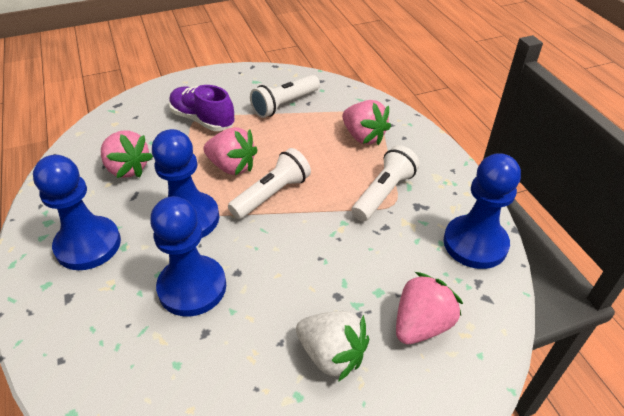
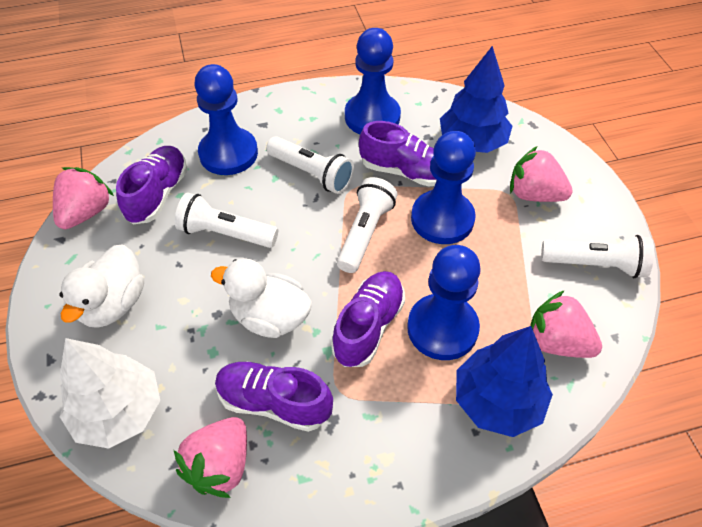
blue tree: 0 -> 2
purple shoe: 1 -> 4
white duck: 0 -> 2
white flashlight: 3 -> 4
white strawberry: 1 -> 0
white tree: 0 -> 1

